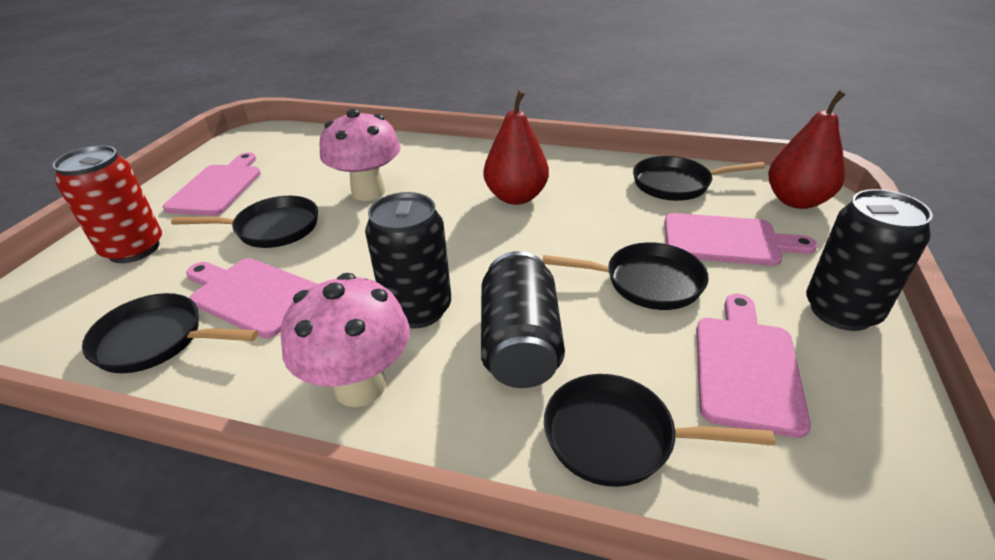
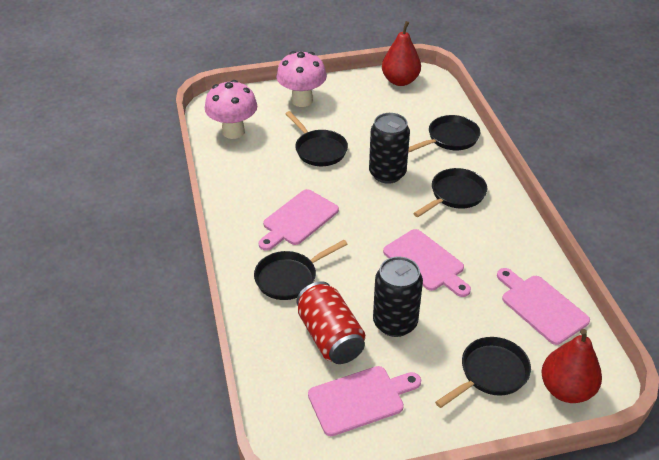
black can: 3 -> 2

